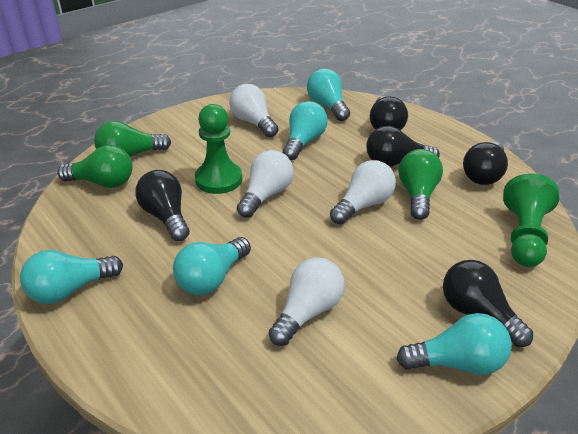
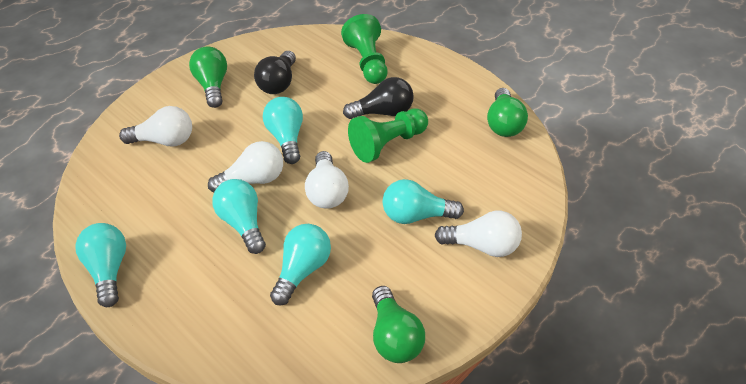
black light bulb: 5 -> 2

